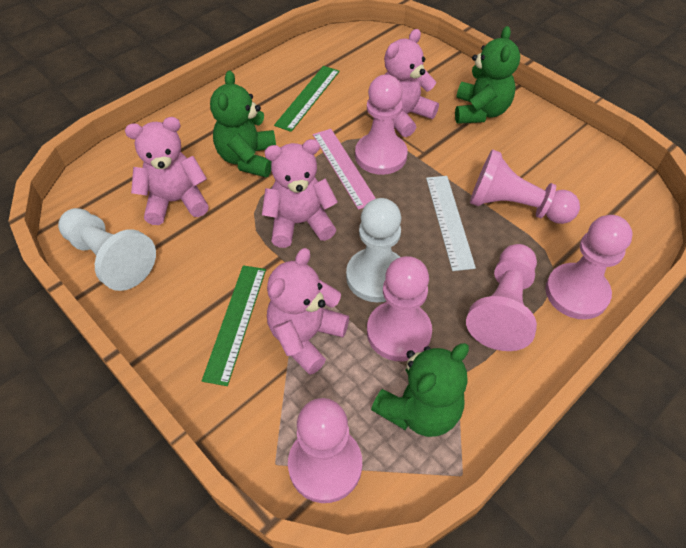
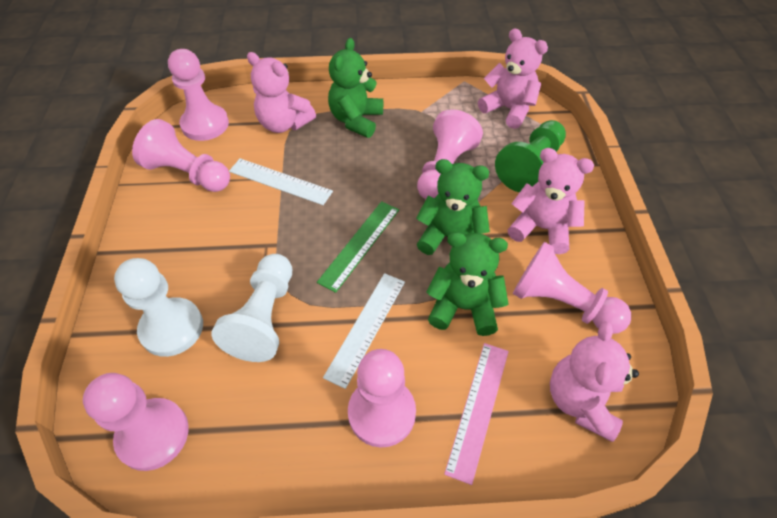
green pawn: 0 -> 1
green ruler: 2 -> 1
white ruler: 1 -> 2

